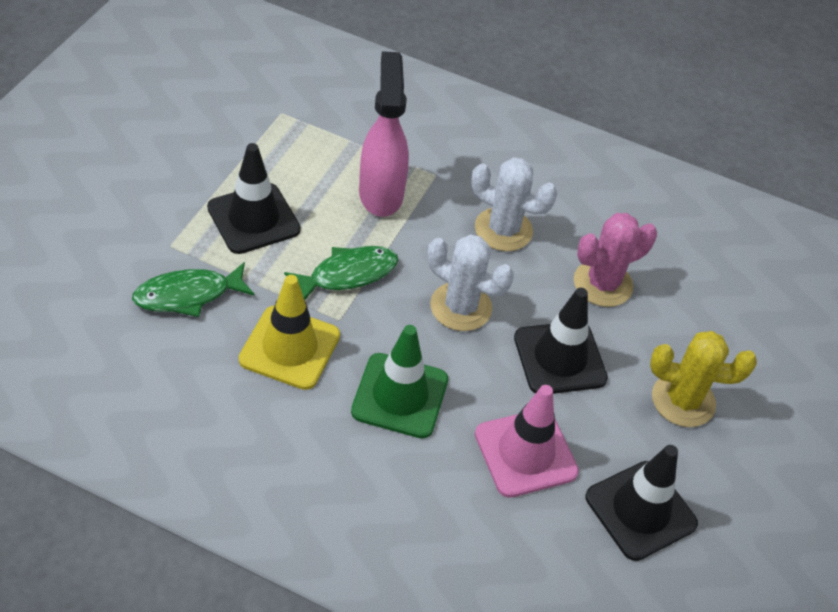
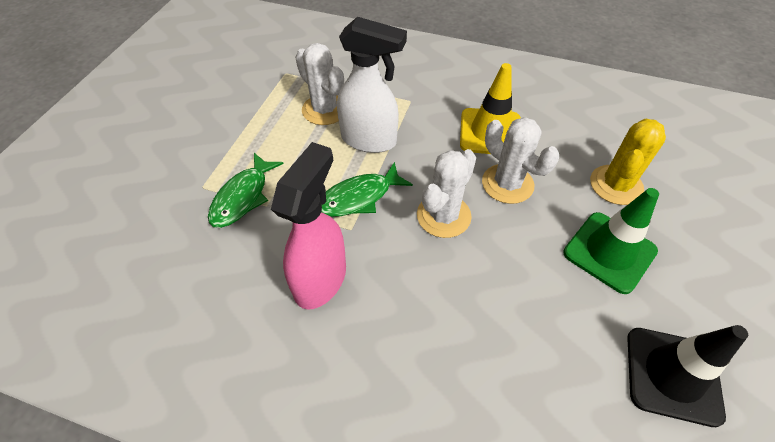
black traffic cone: 3 -> 1
pink cactus: 1 -> 0
pink traffic cone: 1 -> 0
white cactus: 2 -> 3
white spray bottle: 0 -> 1

